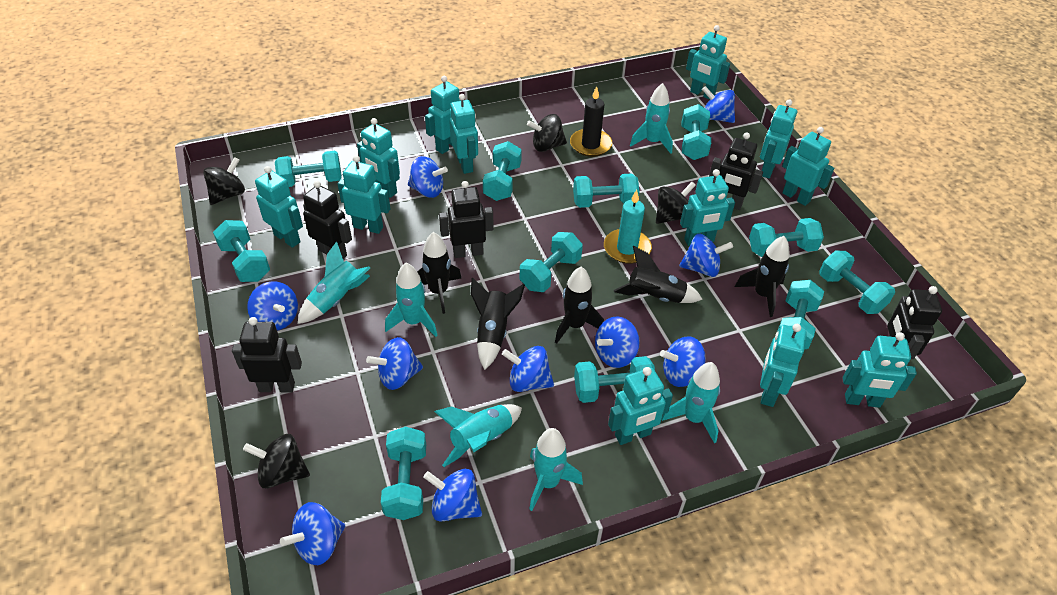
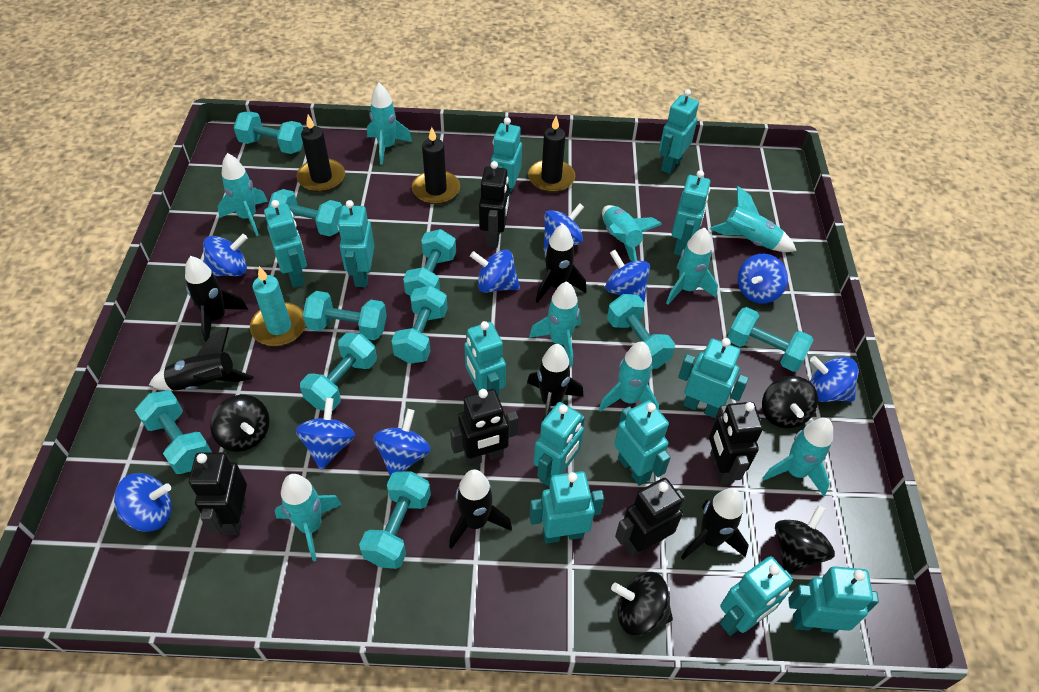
black candle: 1 -> 3
black rocket: 5 -> 6
blue spinning top: 10 -> 9
turquoise dumbbell: 11 -> 10
turquoise rocket: 6 -> 9

